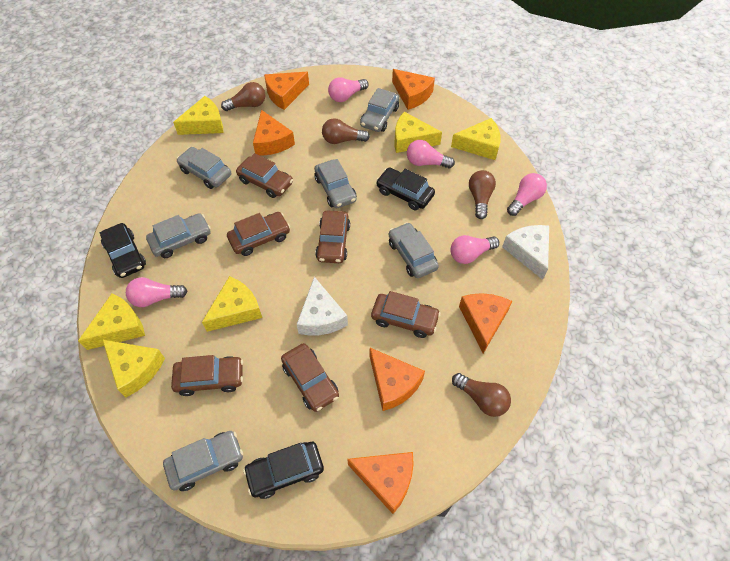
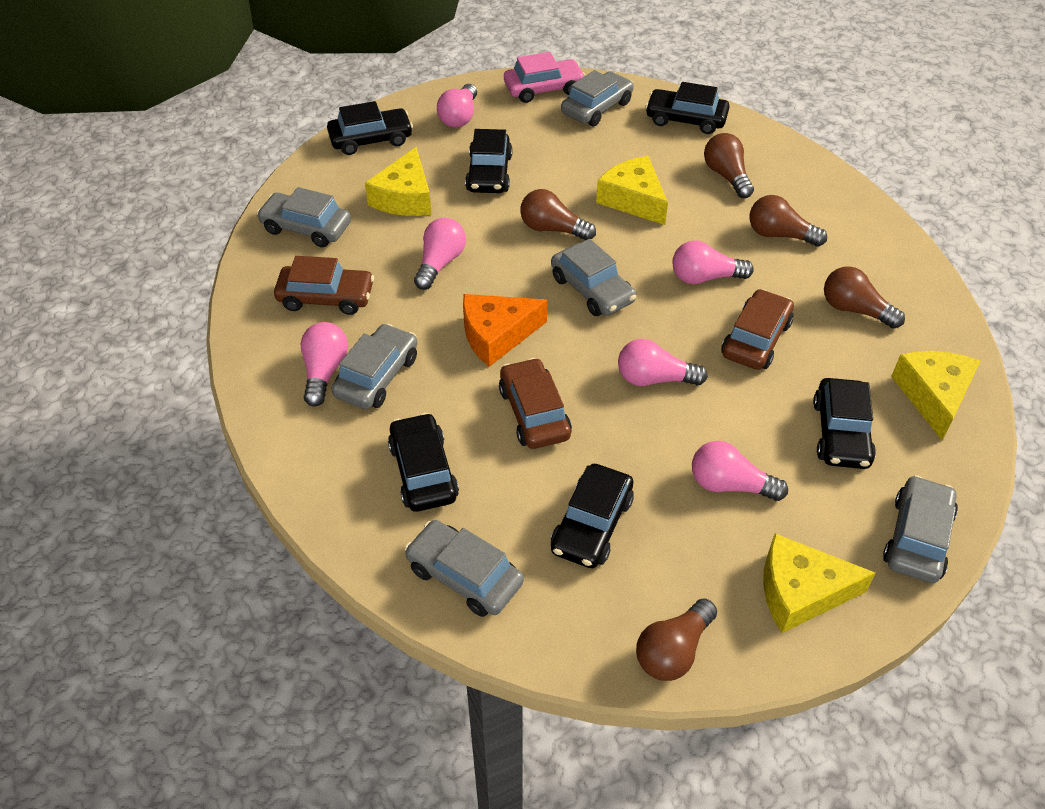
black car: 3 -> 6
brown car: 6 -> 3
brown light bulb: 4 -> 5
orange cheese: 6 -> 1
pink car: 0 -> 1
pink light bulb: 5 -> 6
white cheese: 2 -> 0
yellow cheese: 6 -> 4

